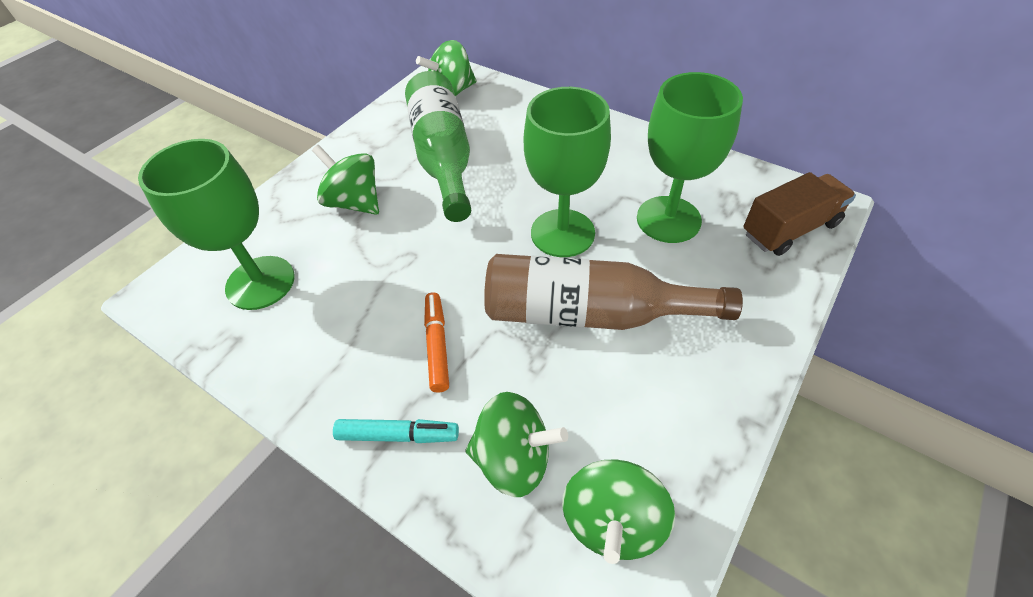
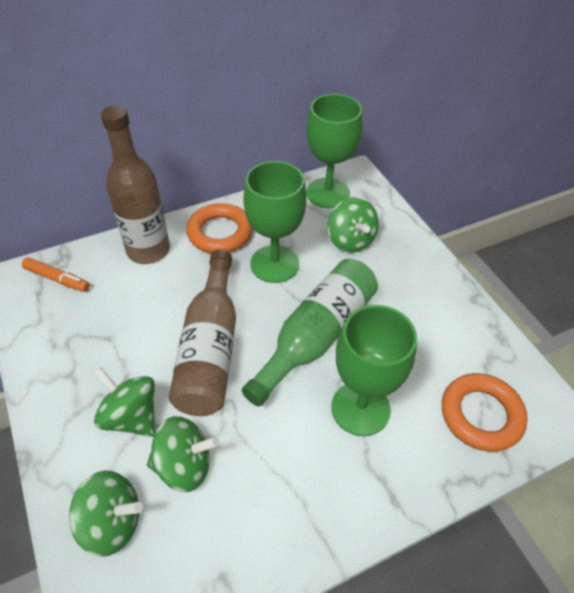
brown bottle: 1 -> 2
brown truck: 1 -> 0
orange ring: 0 -> 2
turquoise marker: 1 -> 0

